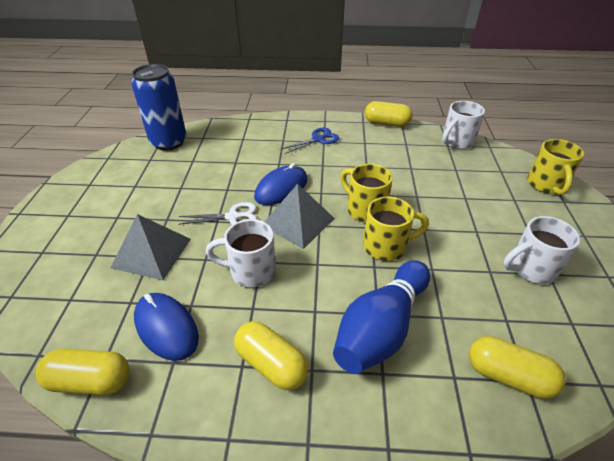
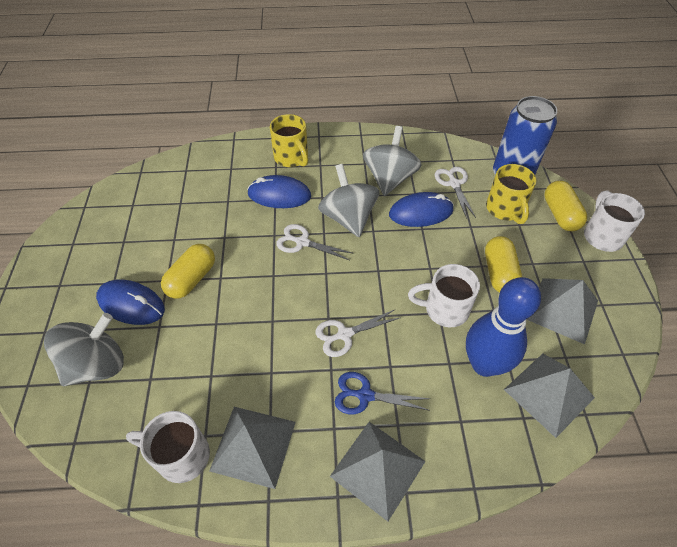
blue mouse: 2 -> 3
grey pyramid: 2 -> 4
grey spinning top: 0 -> 3
white scissors: 1 -> 3
yellow capsule: 4 -> 3
yellow mug: 3 -> 2

